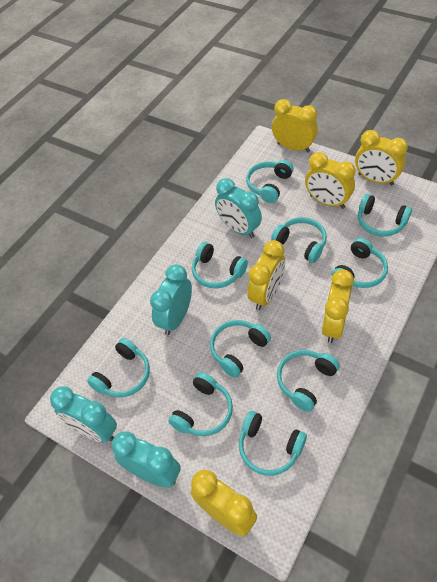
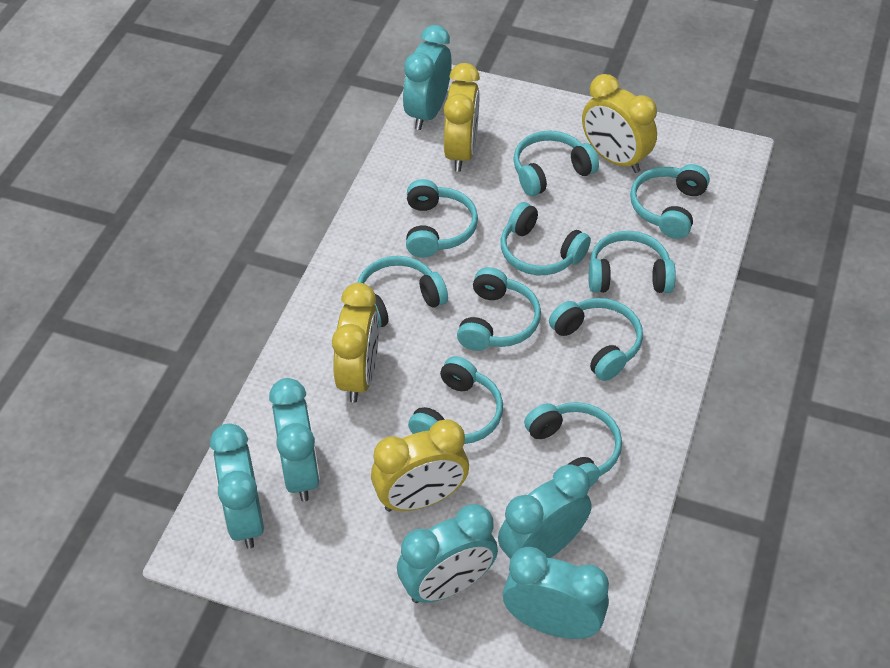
turquoise clock: 4 -> 6
yellow clock: 6 -> 4

